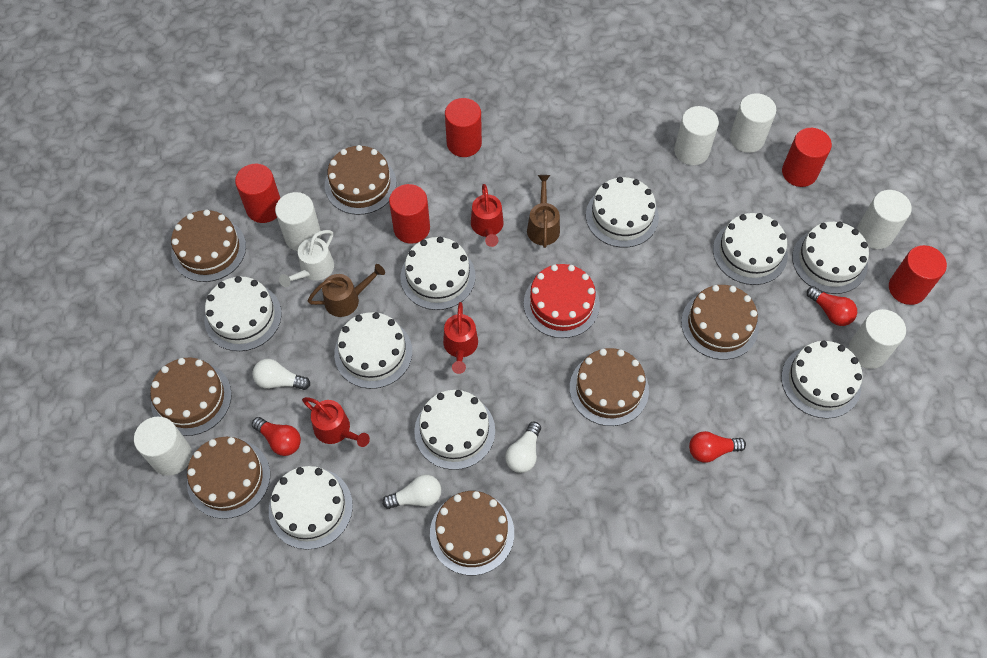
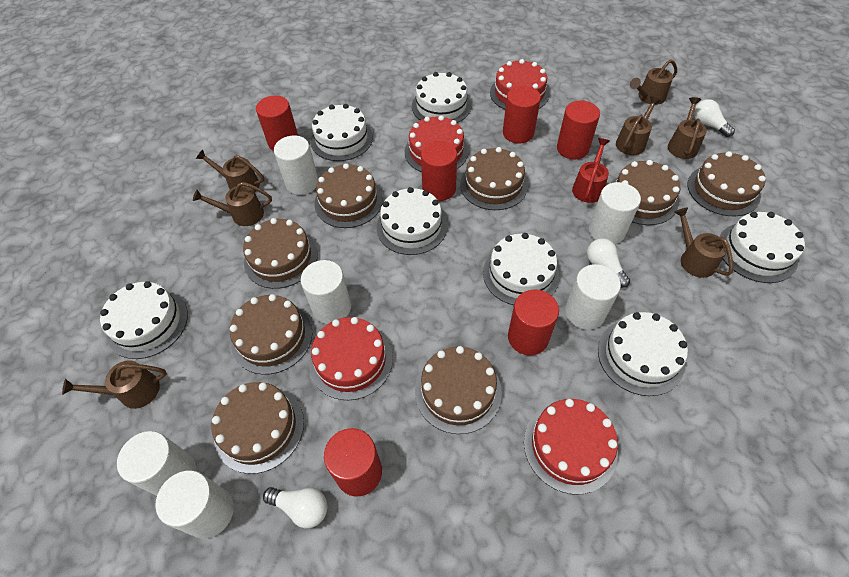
brown cake: 7 -> 8
brown watering can: 2 -> 7
red cake: 1 -> 4
red cylinder: 5 -> 6
red light bulb: 3 -> 0
red watering can: 3 -> 1
white cake: 9 -> 7
white watering can: 1 -> 0

